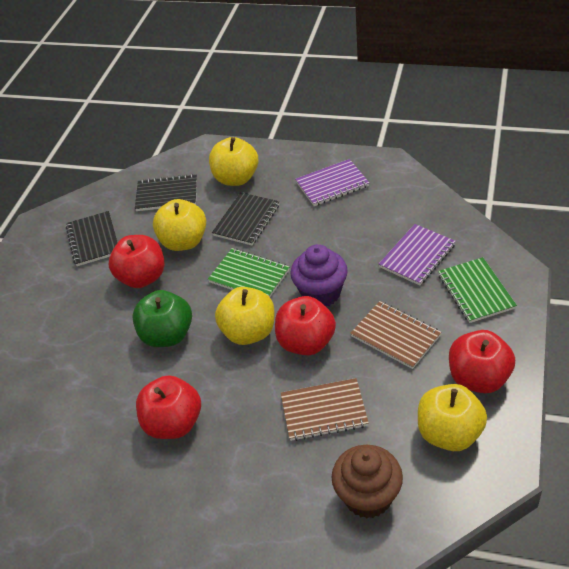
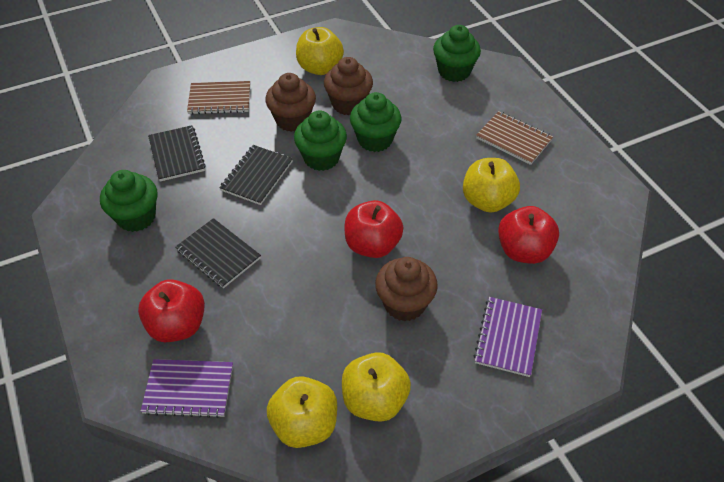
brown cupcake: 1 -> 3
green apple: 1 -> 0
green cupcake: 0 -> 4
green notebook: 2 -> 0
purple cupcake: 1 -> 0
red apple: 4 -> 3

